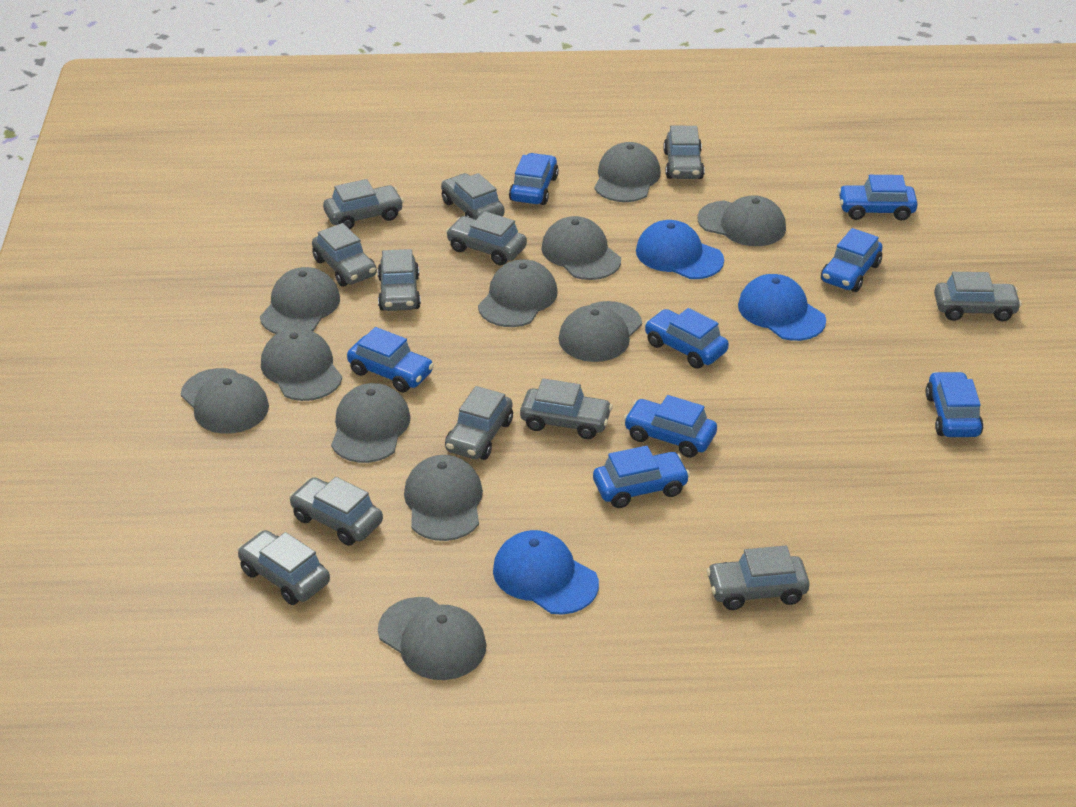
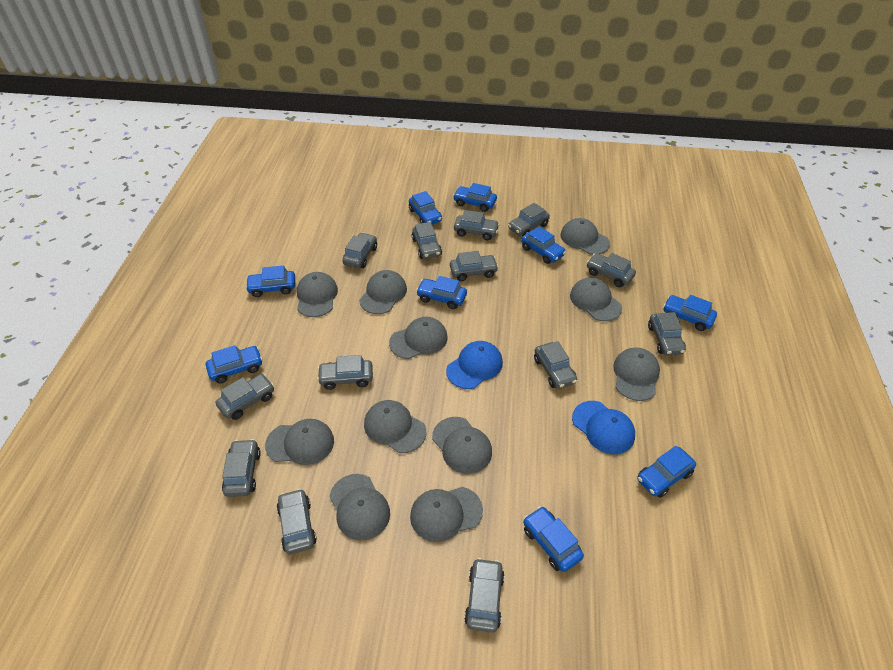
blue cap: 3 -> 2
blue car: 8 -> 9
grey car: 12 -> 13

